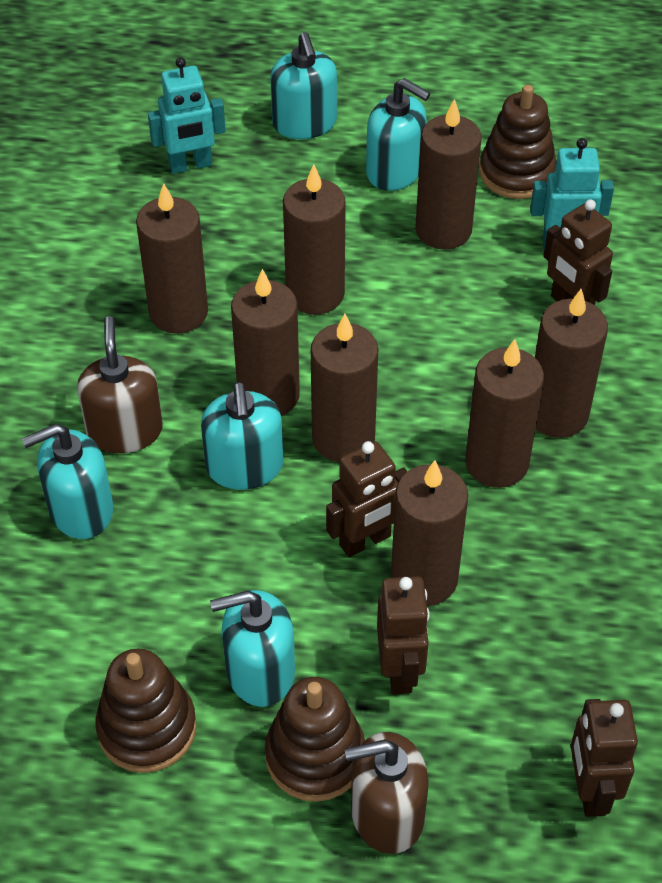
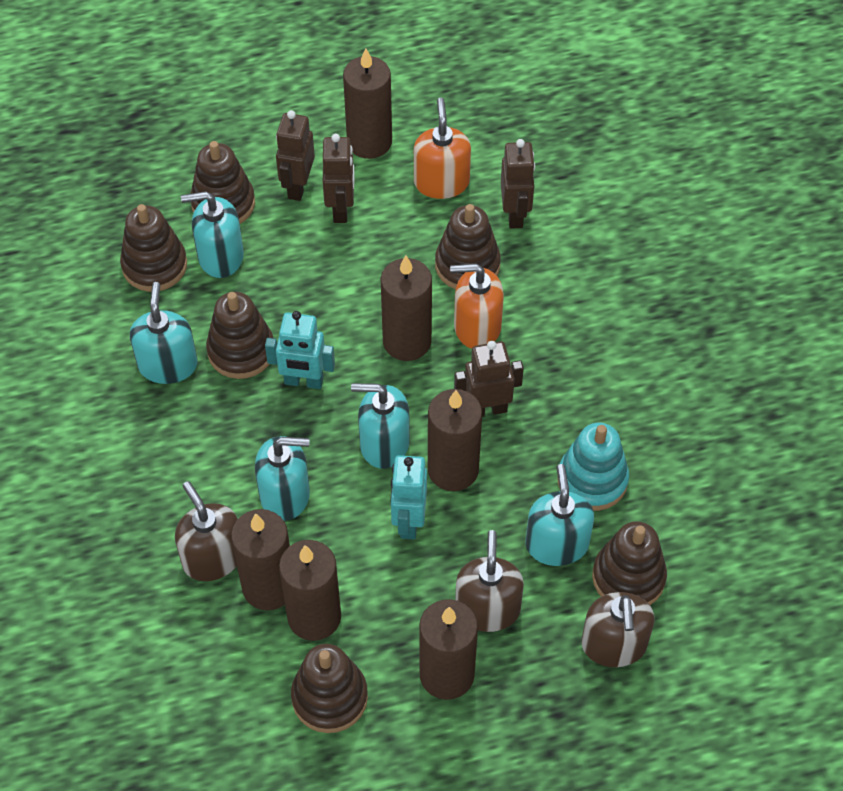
brown candle: 8 -> 6
brown soap dispenser: 2 -> 3
brown stacking toy: 3 -> 6
orange soap dispenser: 0 -> 2
turquoise stacking toy: 0 -> 1

